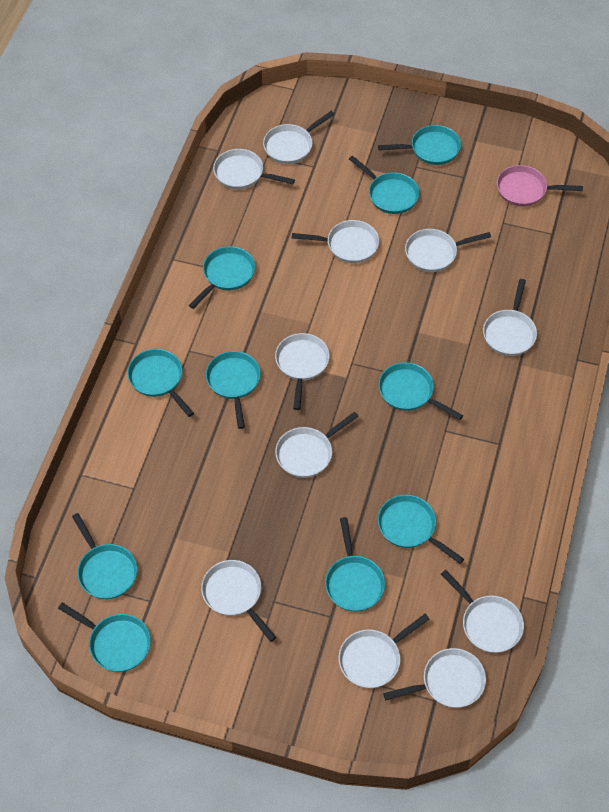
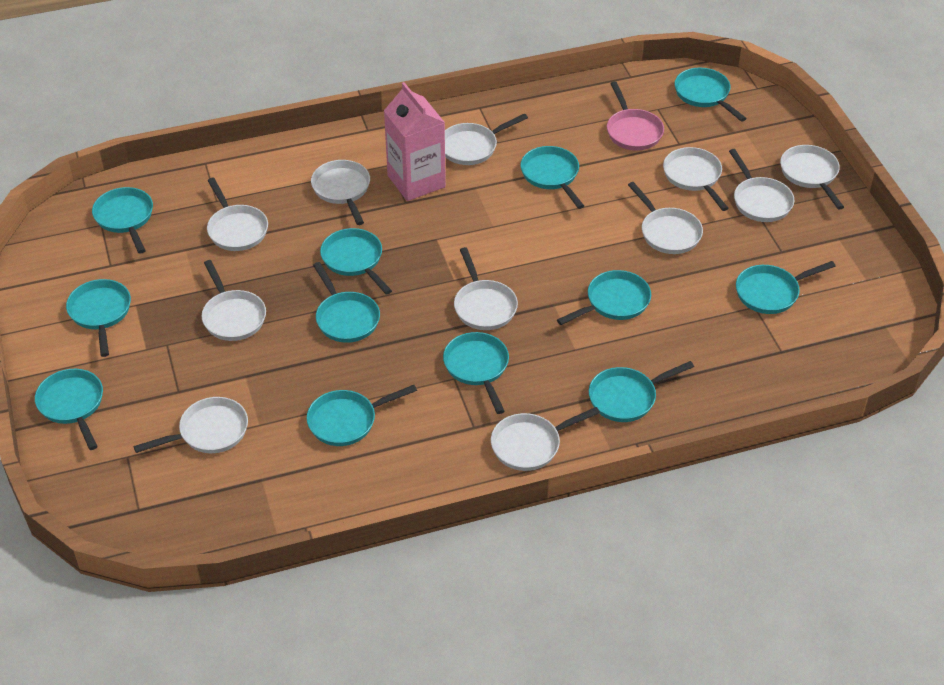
pink carton: 0 -> 1
turquoise pan: 10 -> 12

